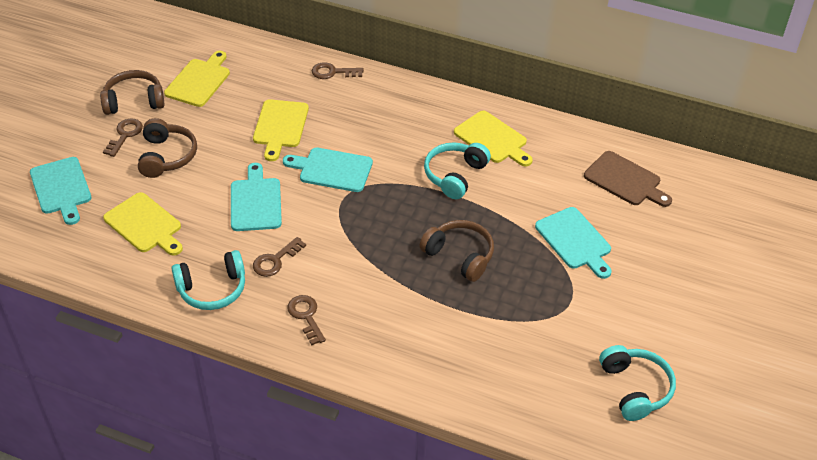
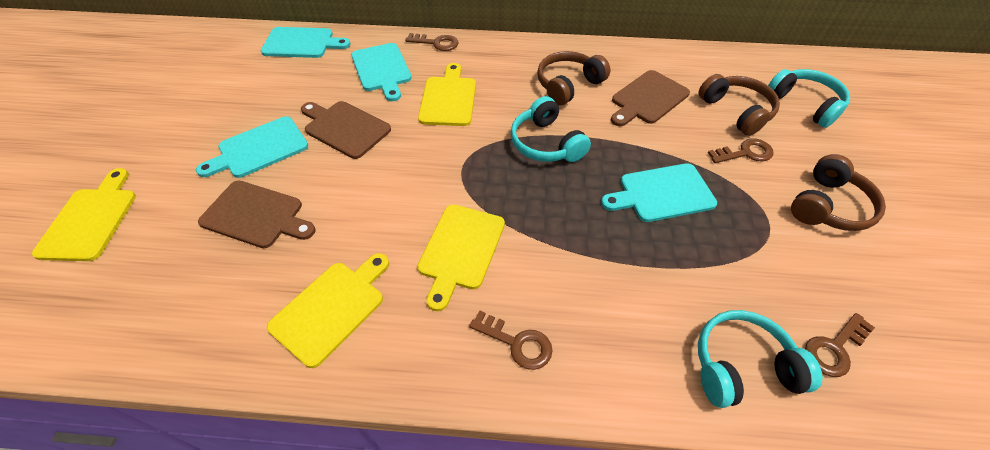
brown cutting board: 1 -> 3

